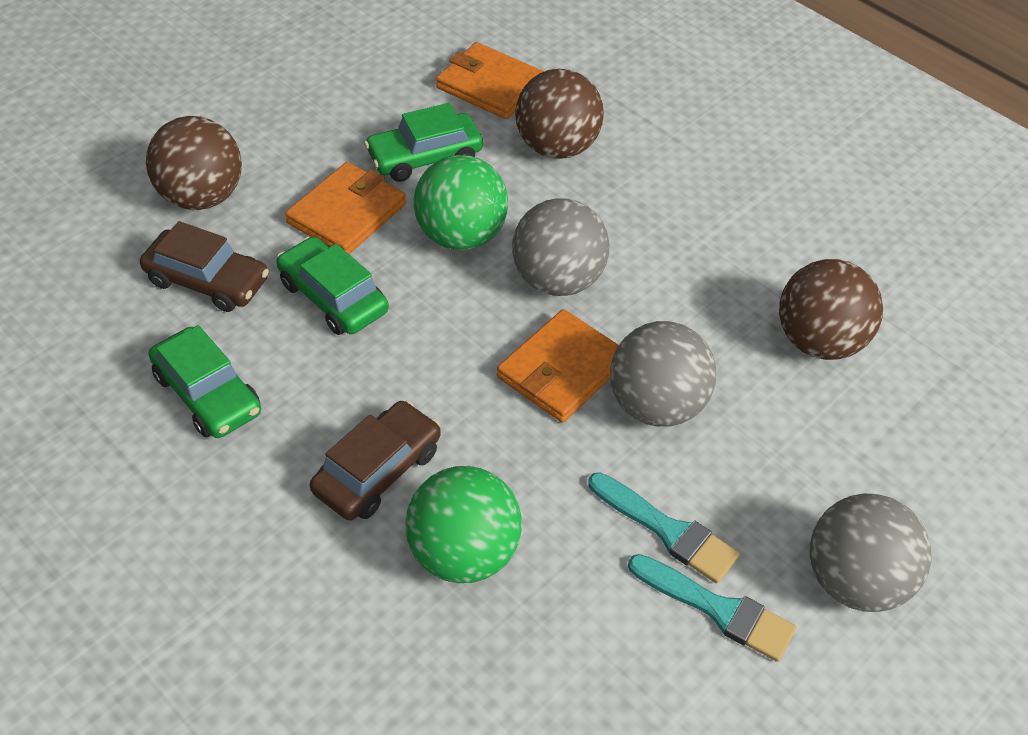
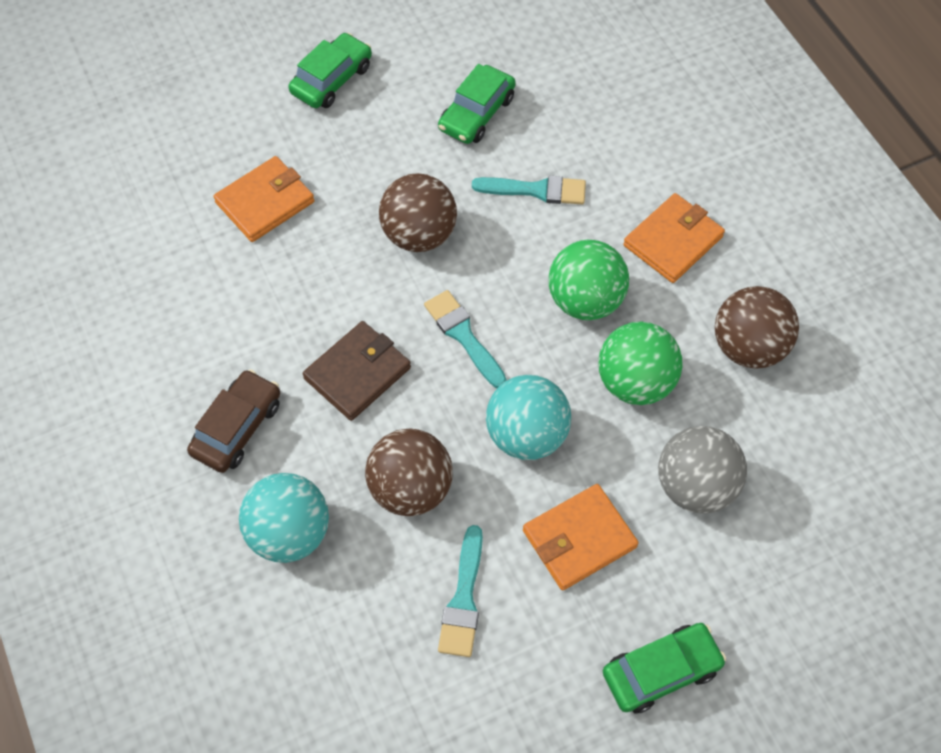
brown car: 2 -> 1
brown wallet: 0 -> 1
grey ball: 3 -> 1
turquoise ball: 0 -> 2
turquoise brush: 2 -> 3

